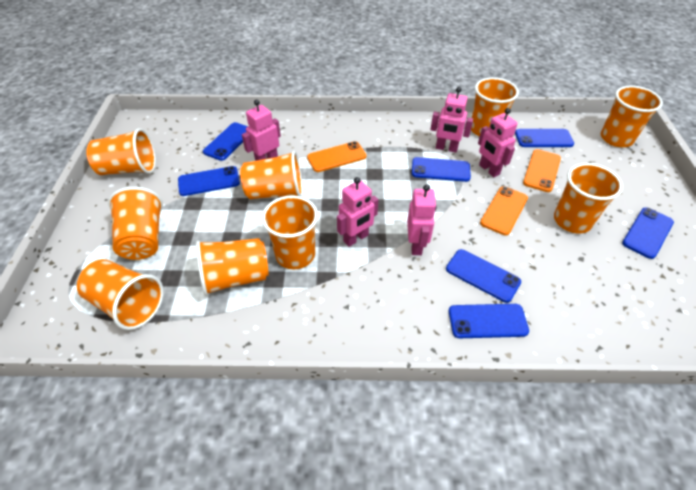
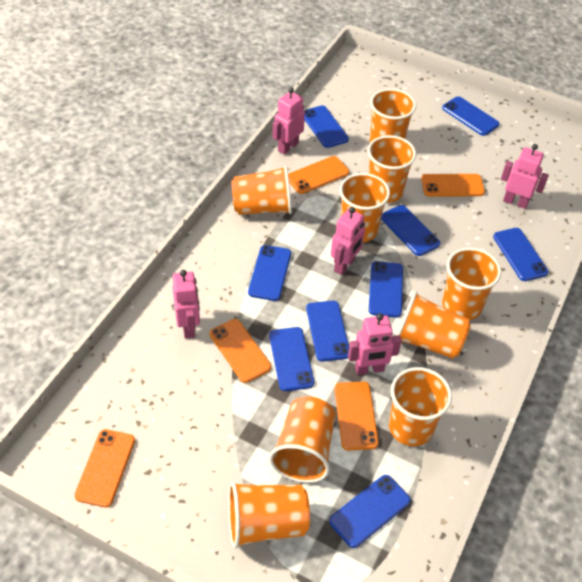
blue phone: 7 -> 9
orange phone: 3 -> 5

